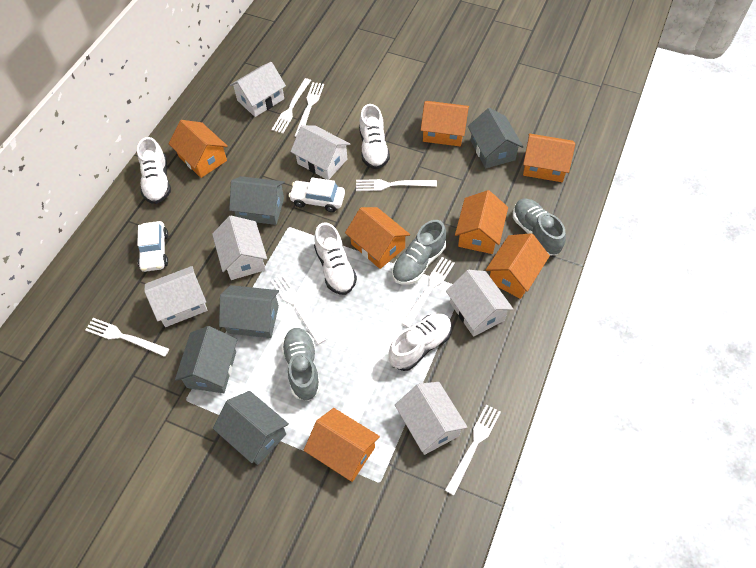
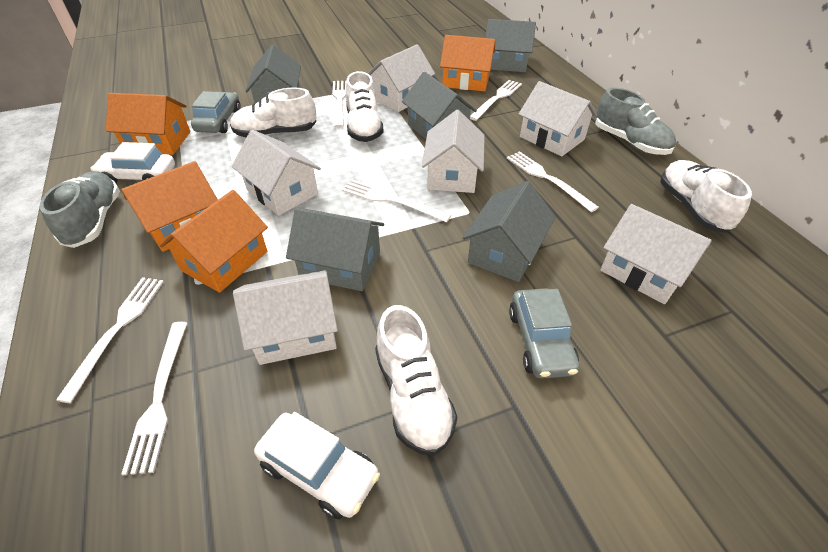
grey car: 0 -> 2
grey shoe: 3 -> 2
orange house: 7 -> 4
white fork: 7 -> 6

